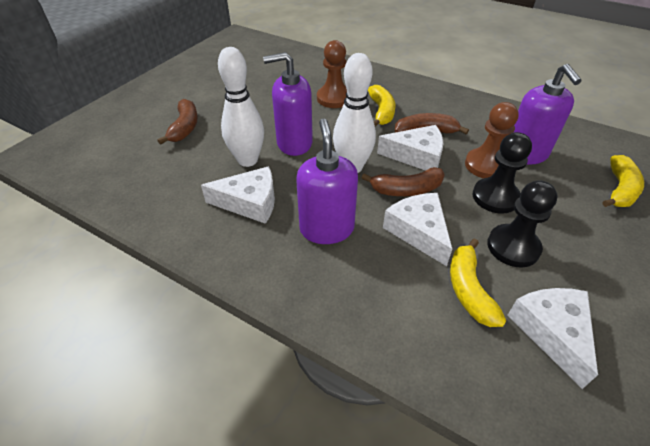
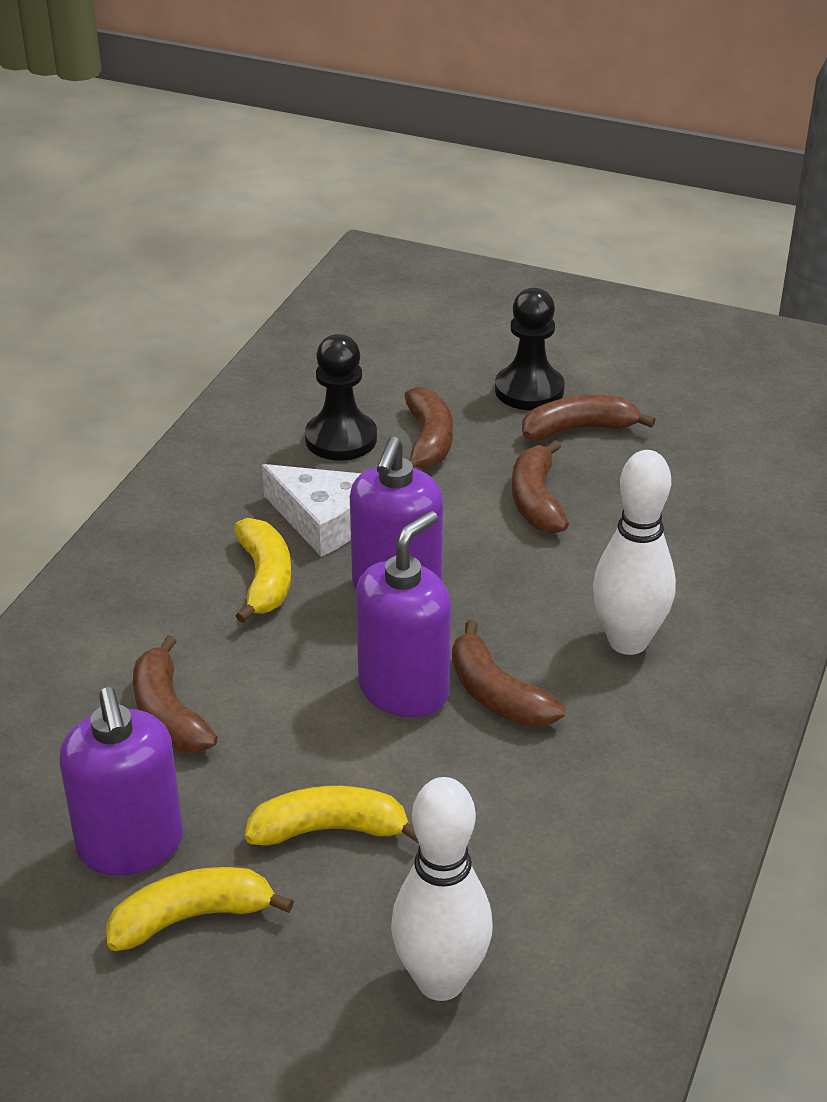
brown banana: 3 -> 5
brown pawn: 2 -> 0
white cheese: 4 -> 1

